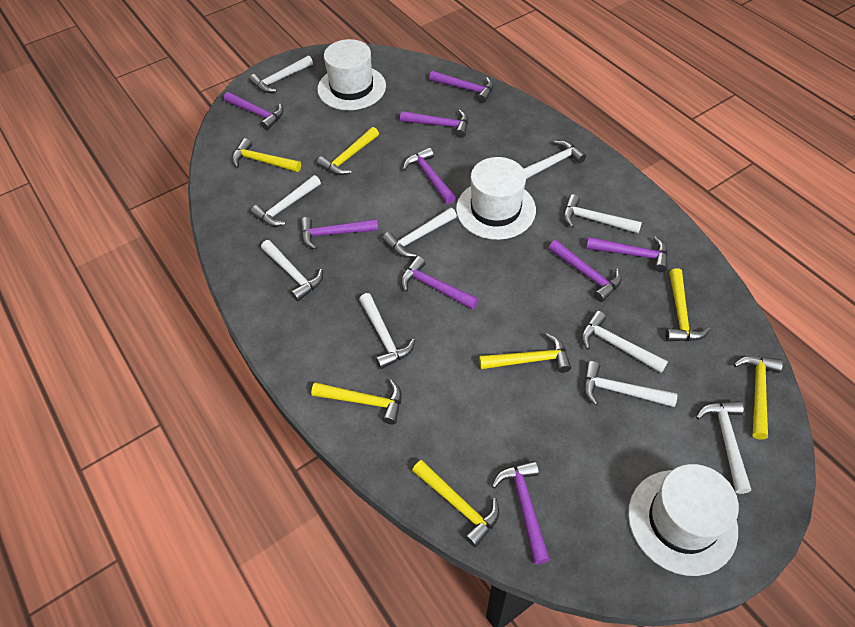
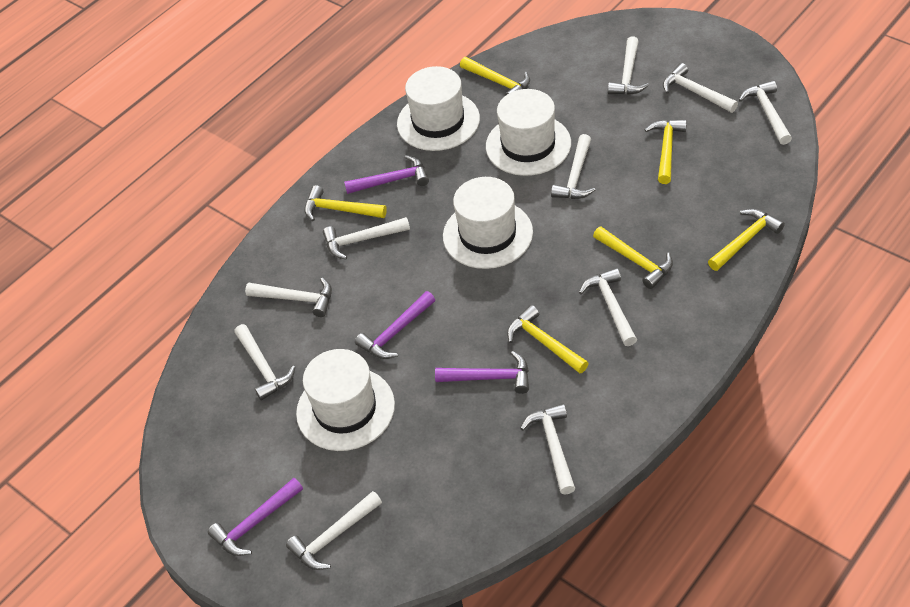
purple hammer: 9 -> 4
white hat: 3 -> 4
yellow hammer: 7 -> 6

